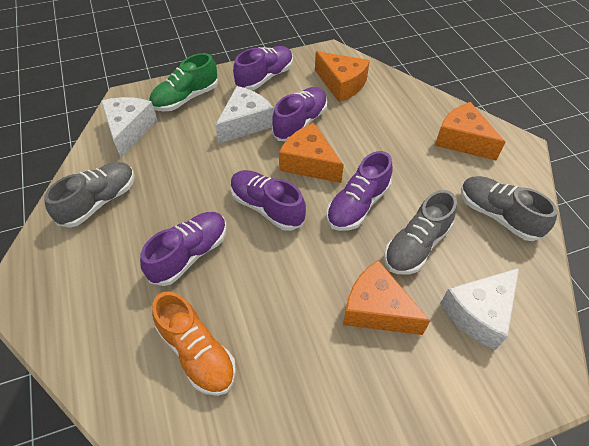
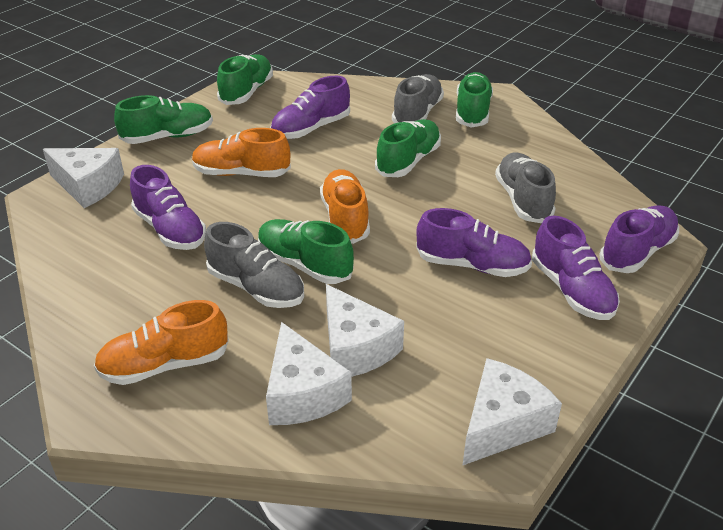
green shoe: 1 -> 5
orange cheese: 4 -> 0
orange shoe: 1 -> 3
white cheese: 3 -> 4

